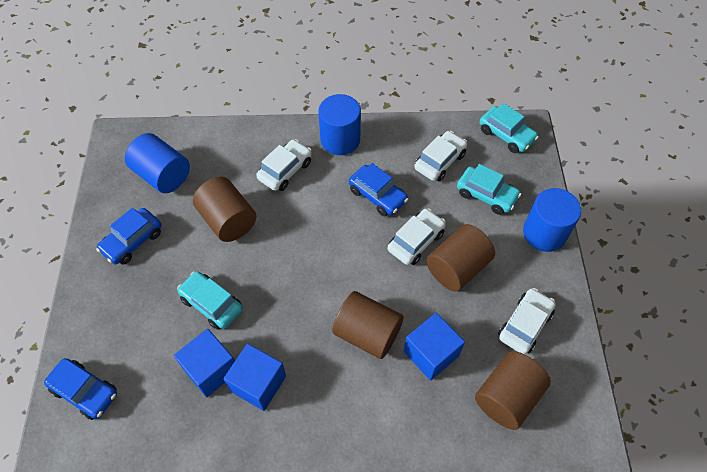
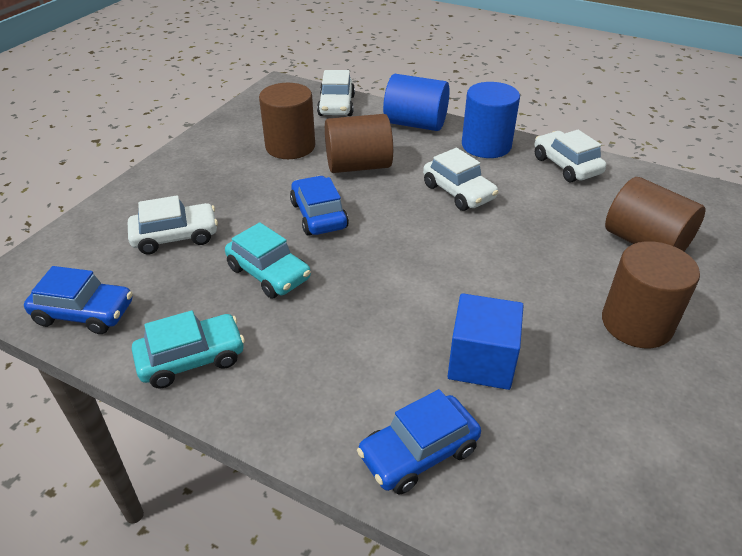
blue cube: 3 -> 1
blue cylinder: 3 -> 2
turquoise car: 3 -> 2

